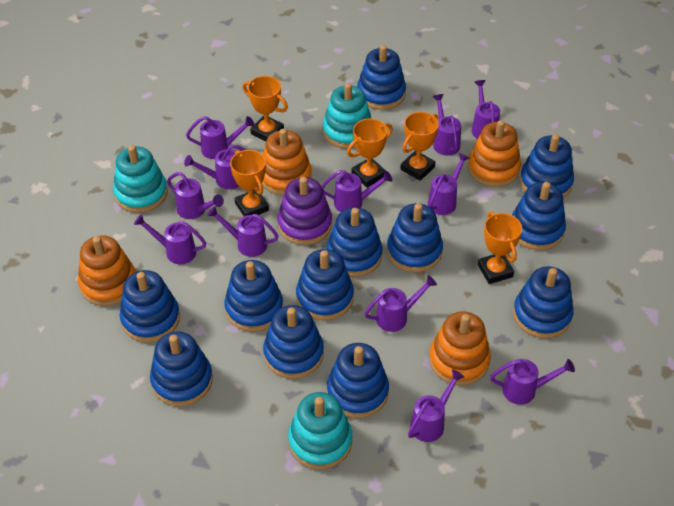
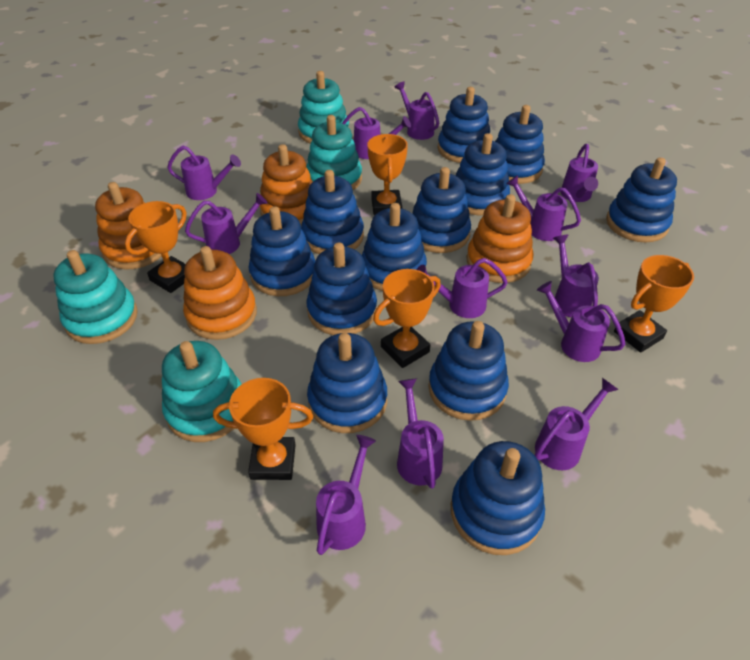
purple stacking toy: 1 -> 0
turquoise stacking toy: 3 -> 4

